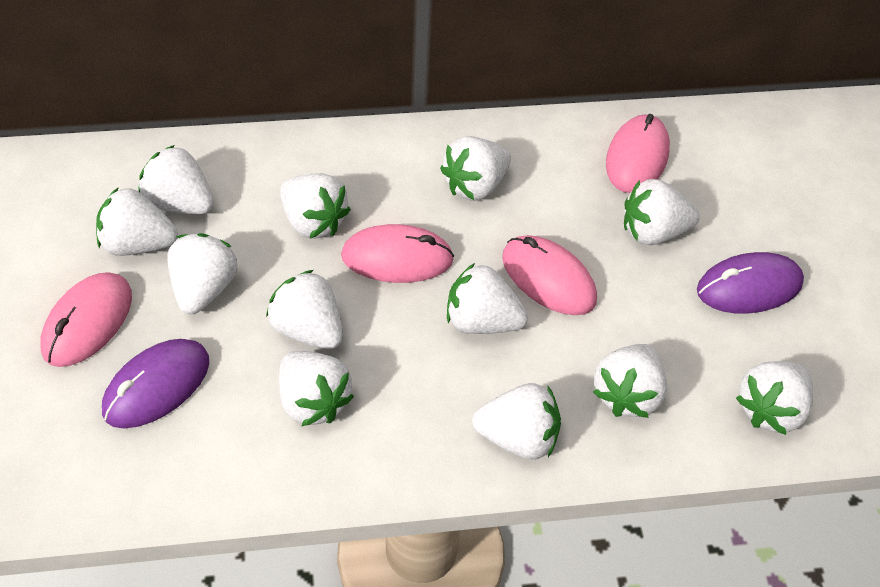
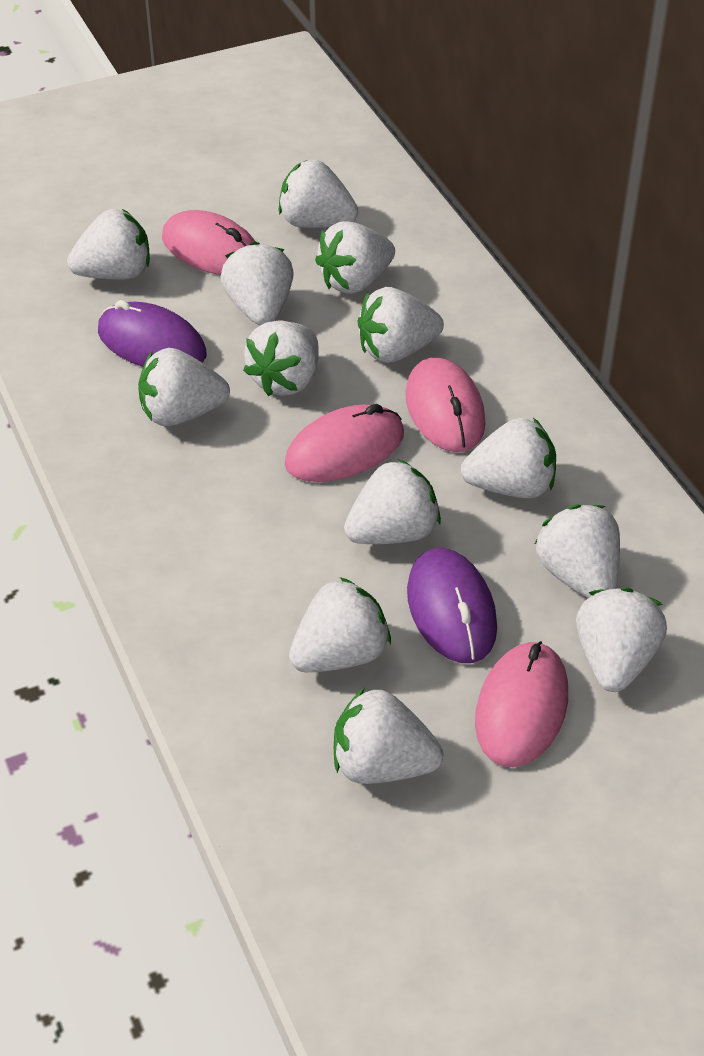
white strawberry: 12 -> 13

